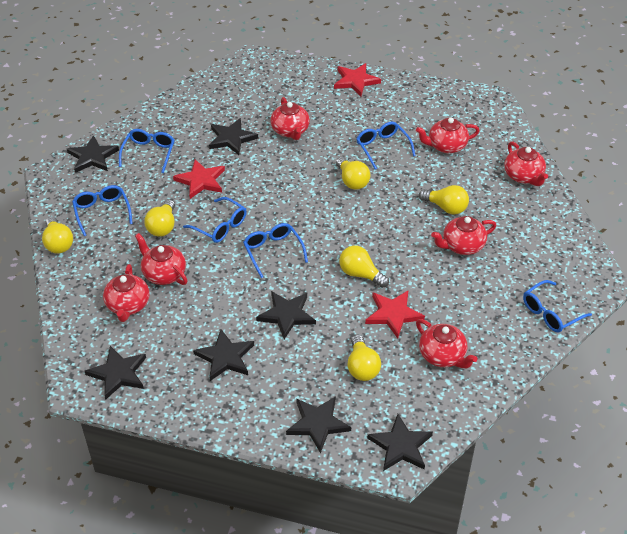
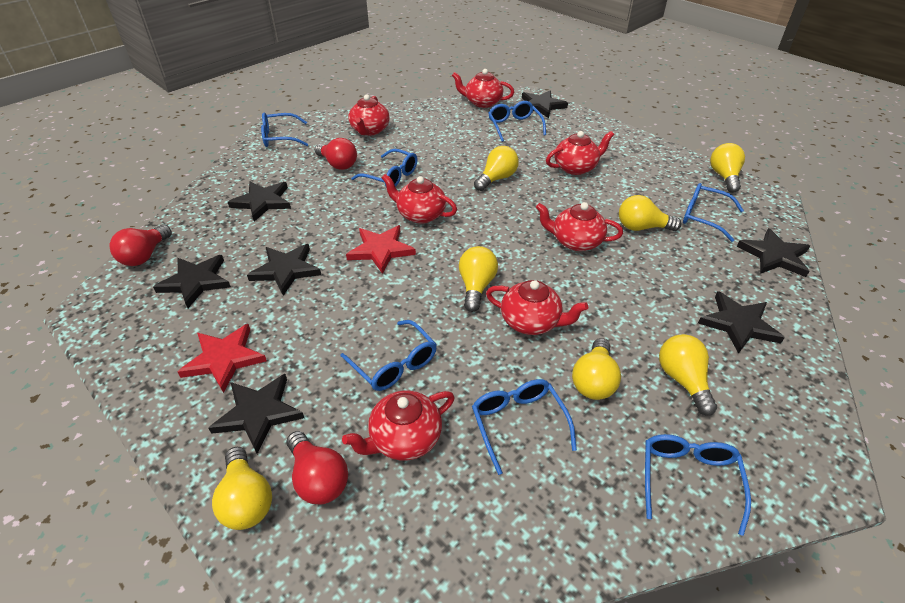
blue glasses: 6 -> 7
red light bulb: 0 -> 3
red star: 3 -> 2
yellow light bulb: 6 -> 7

